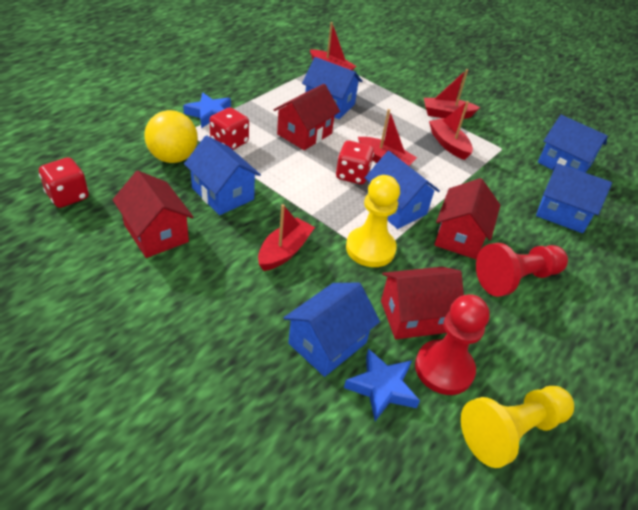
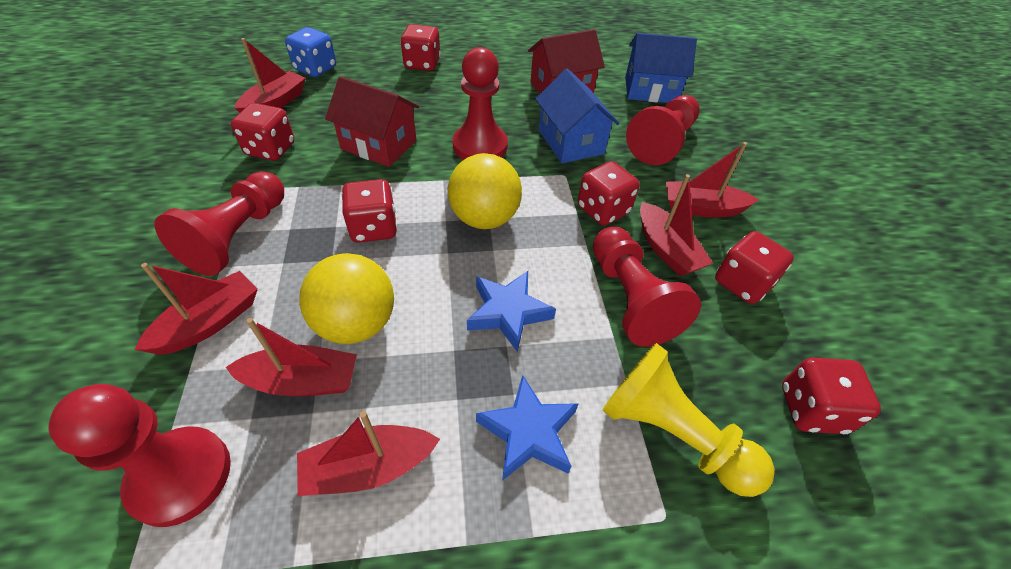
blue dice: 0 -> 1
blue house: 6 -> 2
red boat: 5 -> 6
red dice: 3 -> 6
red house: 4 -> 2
red pawn: 2 -> 5
yellow ball: 1 -> 2
yellow pawn: 2 -> 1

